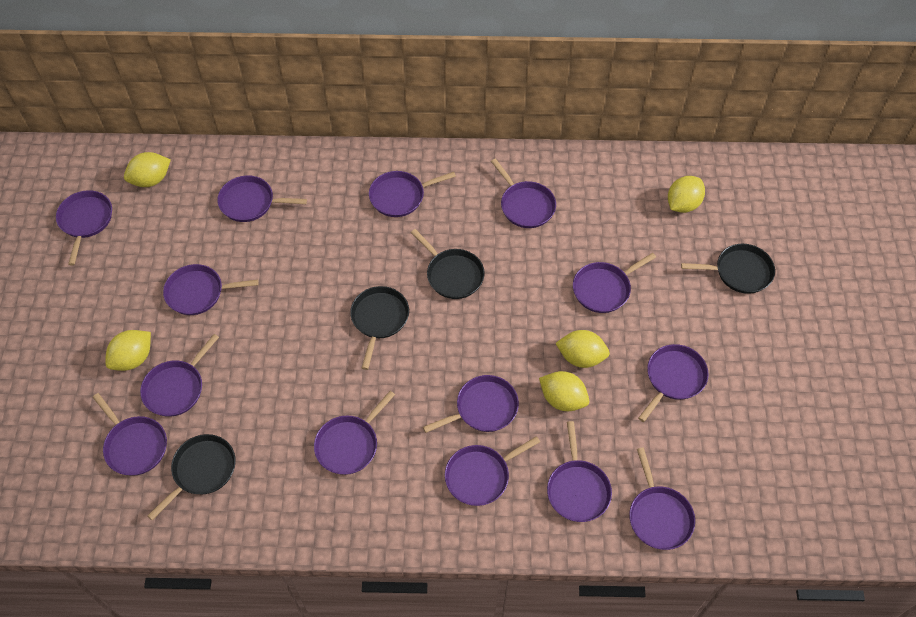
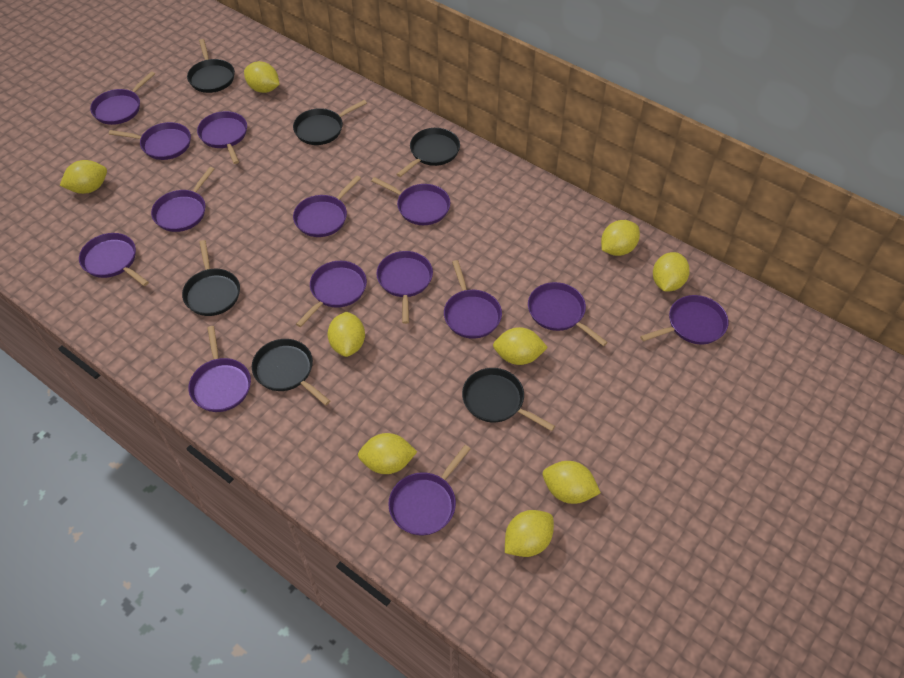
black pan: 4 -> 6
yellow lemon: 5 -> 9

